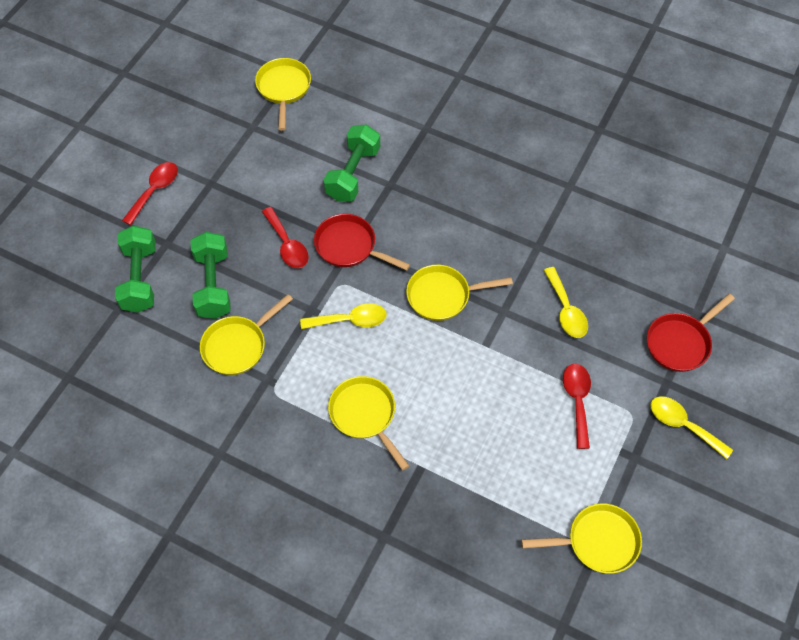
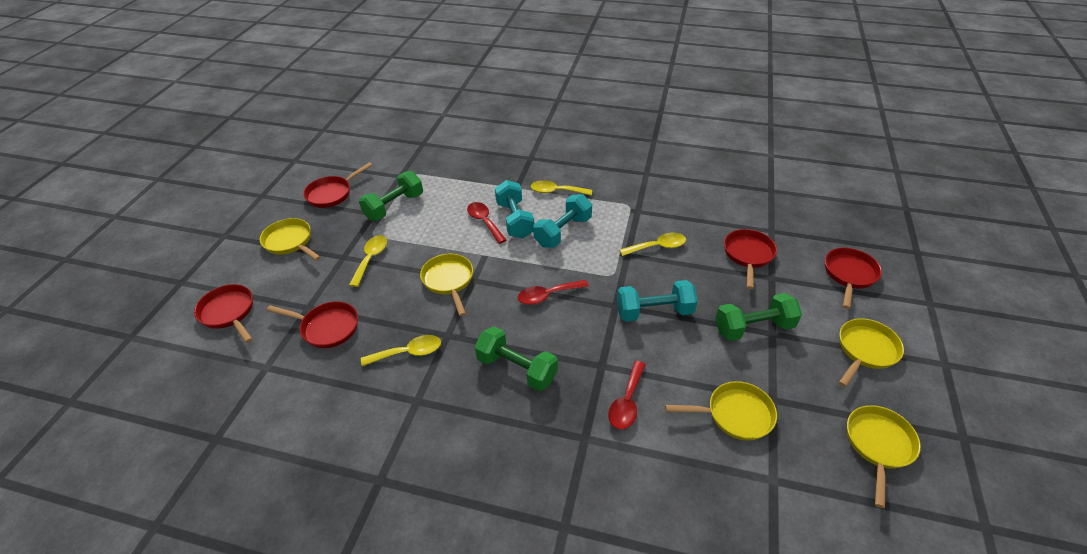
red pan: 2 -> 5
turquoise dumbbell: 0 -> 3
yellow spoon: 3 -> 4

